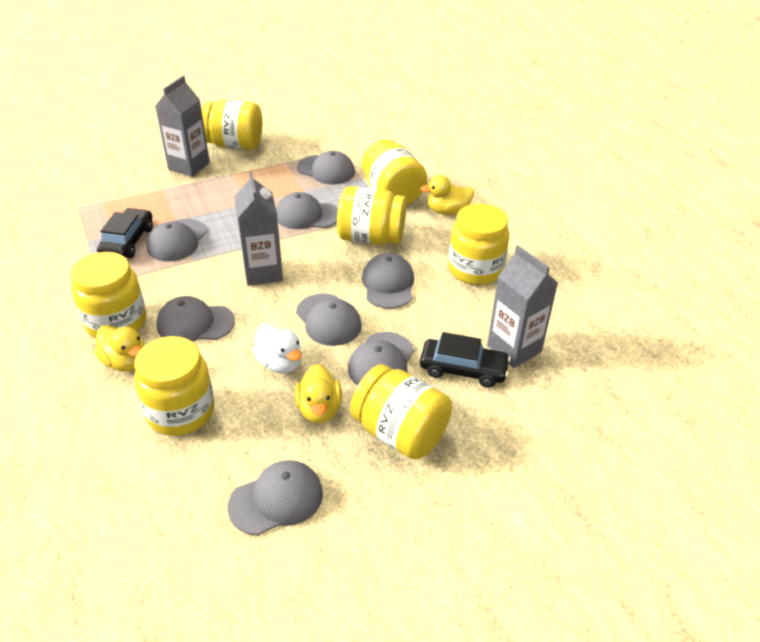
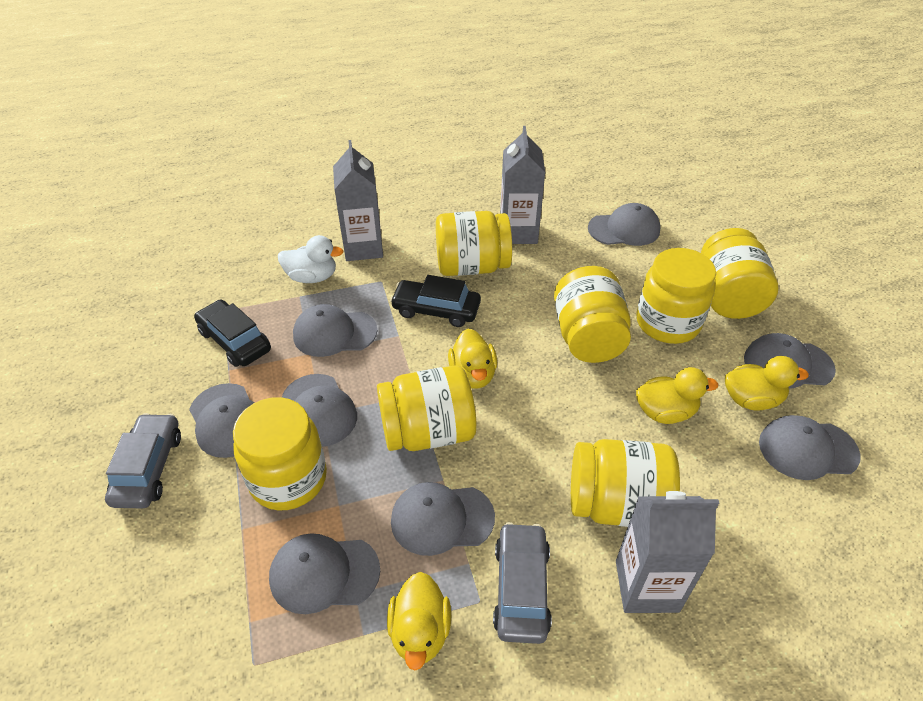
grey car: 0 -> 2
yellow duck: 3 -> 4

